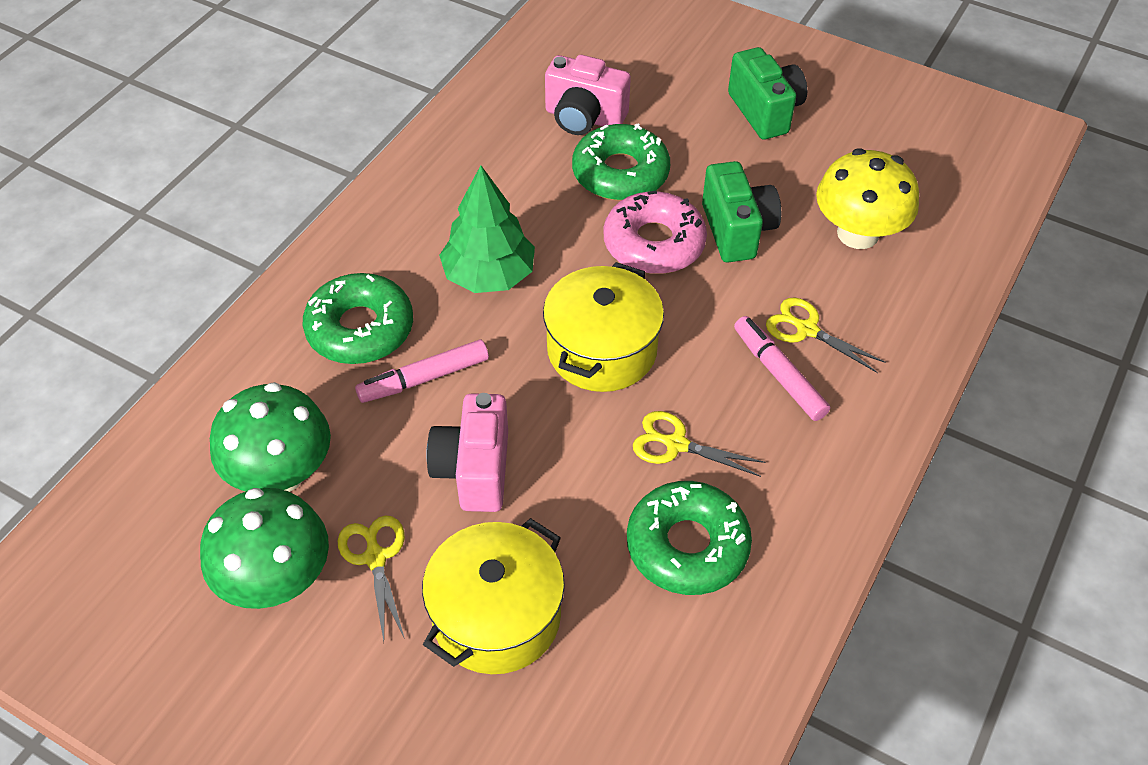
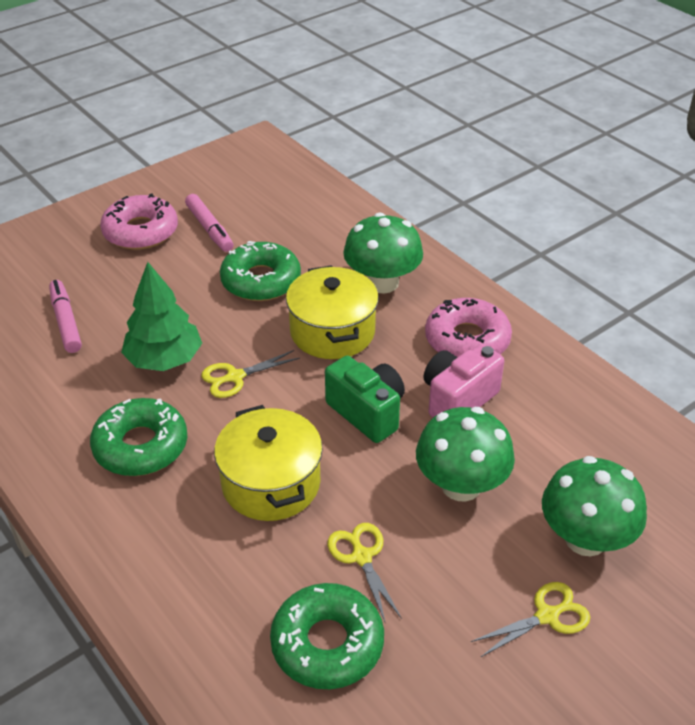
green camera: 2 -> 1
green mushroom: 2 -> 3
pink camera: 2 -> 1
pink donut: 1 -> 2
yellow mushroom: 1 -> 0

